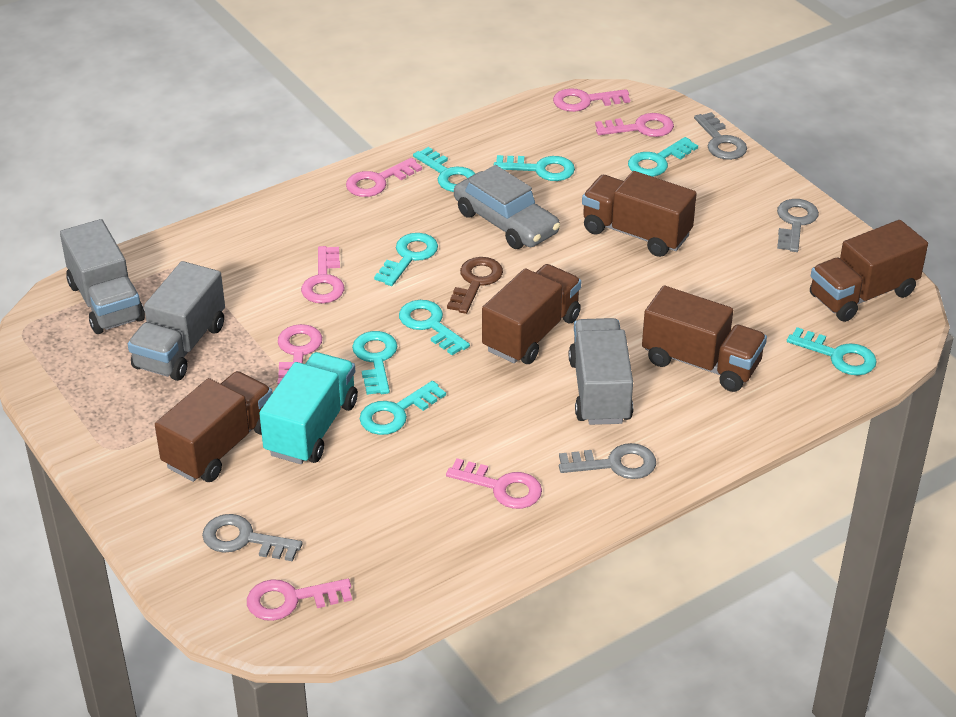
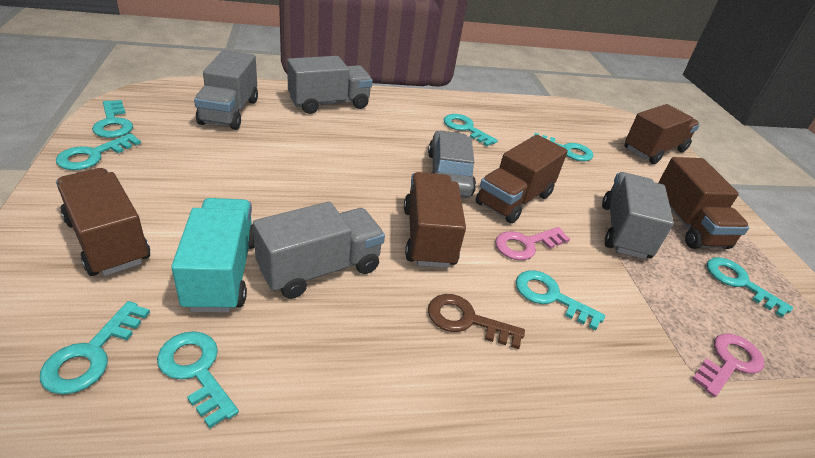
grey key: 4 -> 0
grey truck: 3 -> 4
pink key: 7 -> 2

